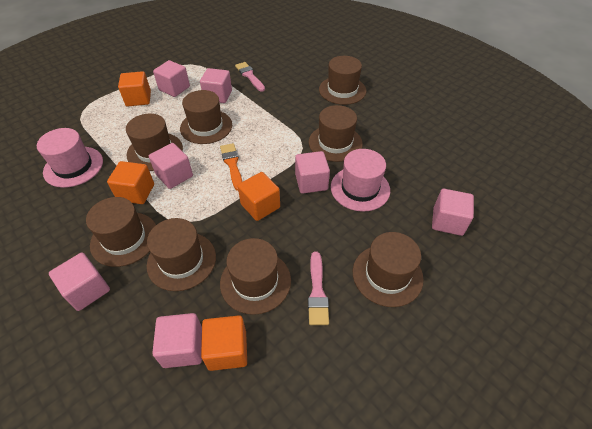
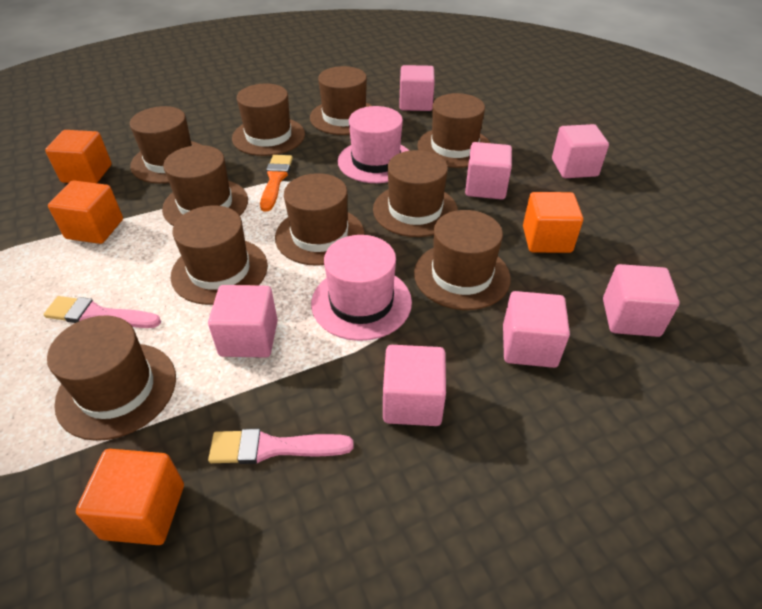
brown hat: 8 -> 10

